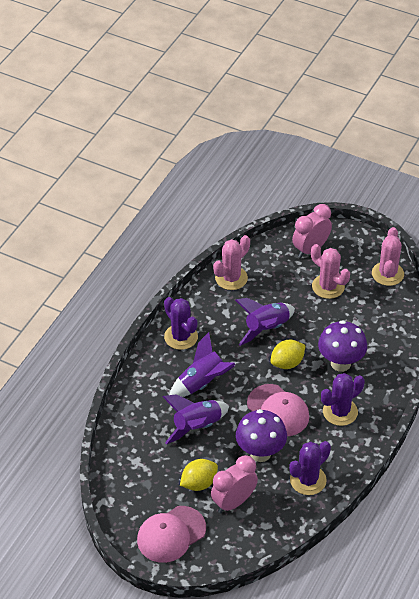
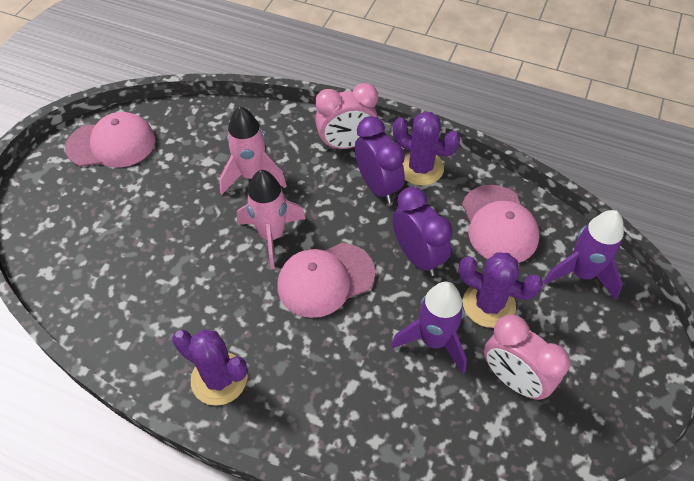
pink cactus: 3 -> 0
pink cap: 2 -> 3
pink rocket: 0 -> 2
purple clock: 0 -> 2
purple mushroom: 2 -> 0
purple rocket: 3 -> 2
yellow lemon: 2 -> 0

